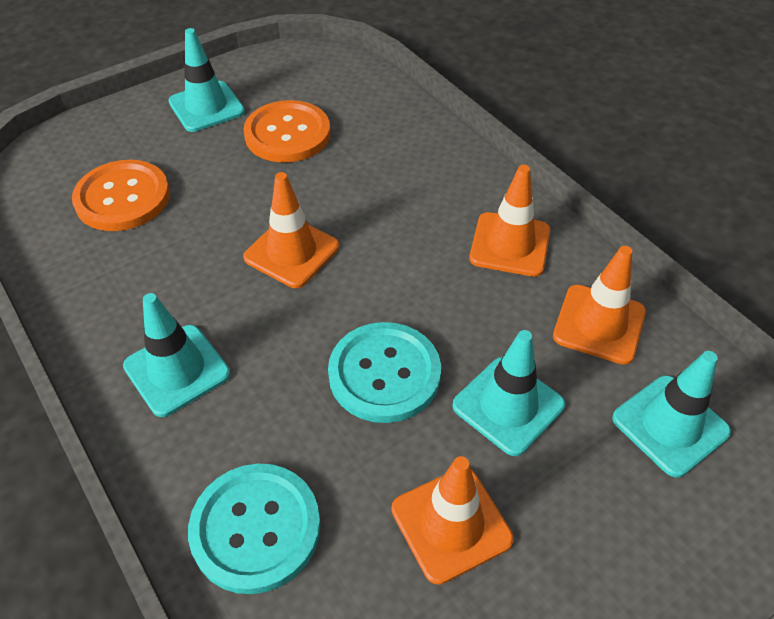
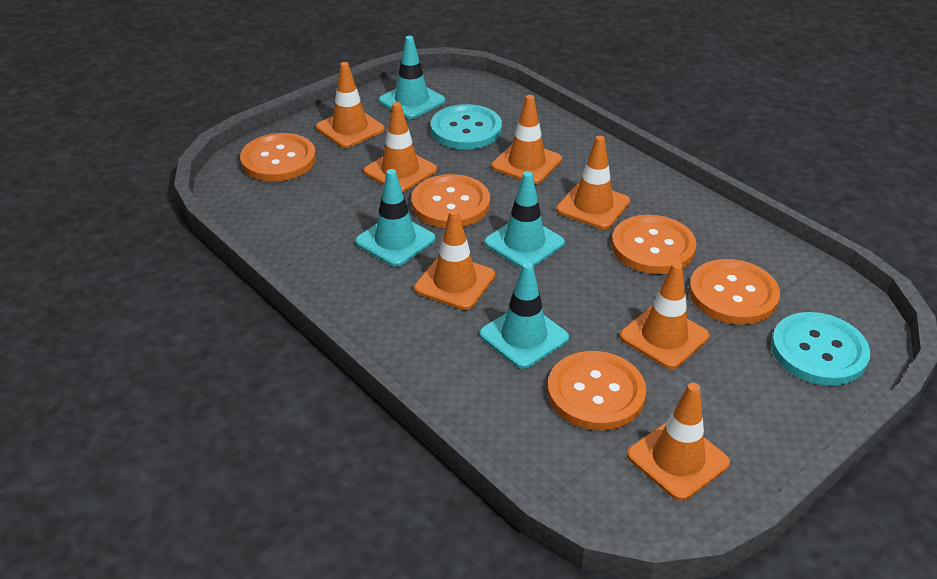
orange button: 2 -> 5
orange traffic cone: 4 -> 7

